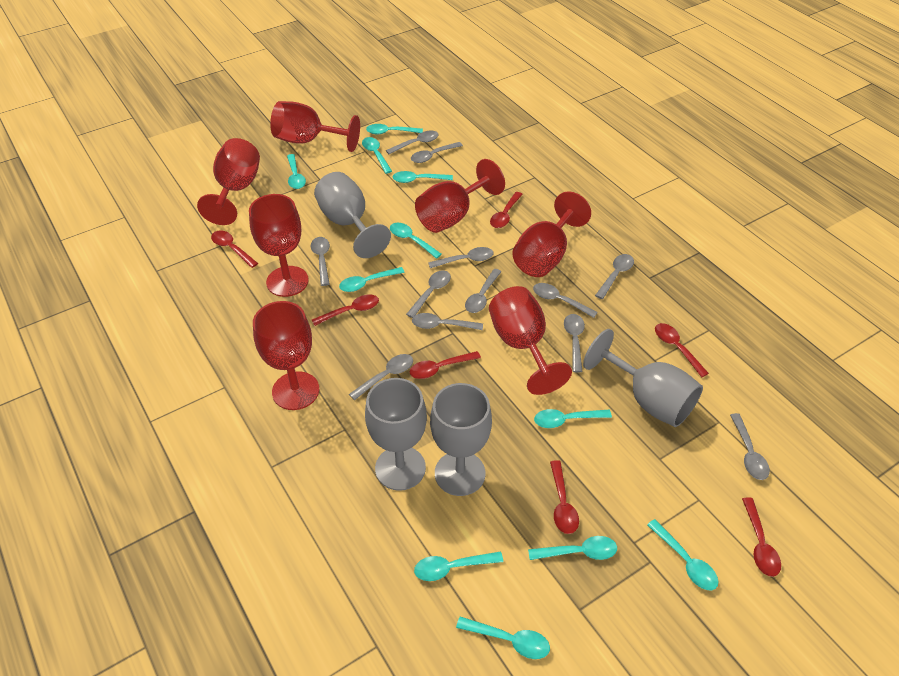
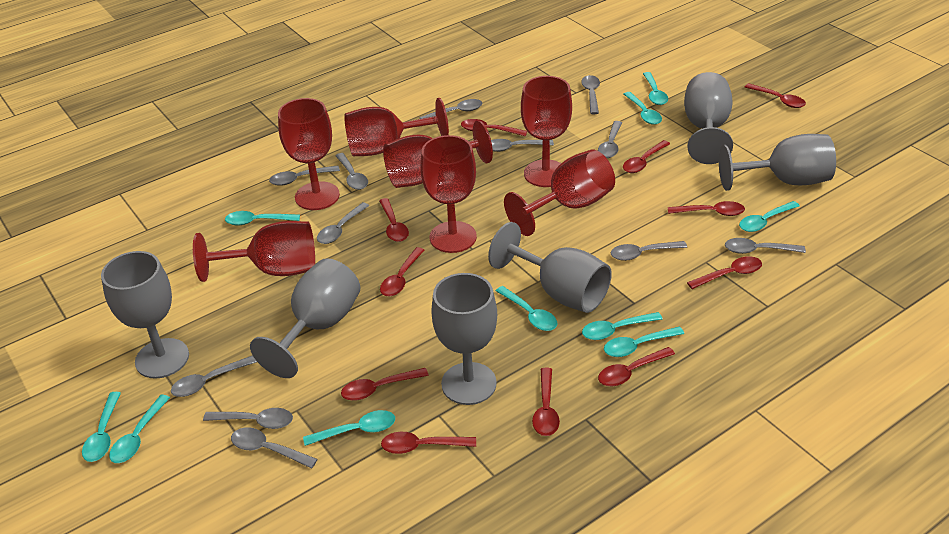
grey goblet: 4 -> 6
red spoon: 7 -> 11
turquoise spoon: 11 -> 10

